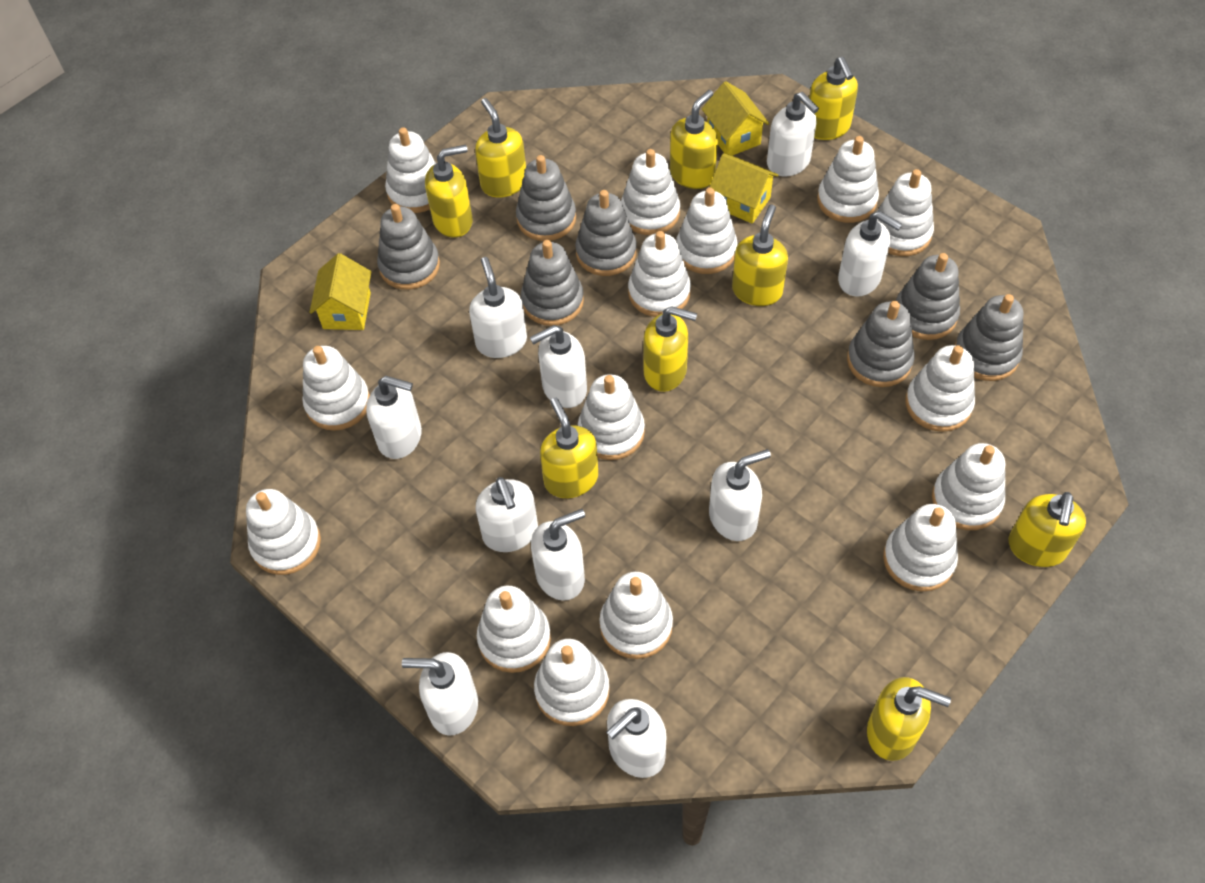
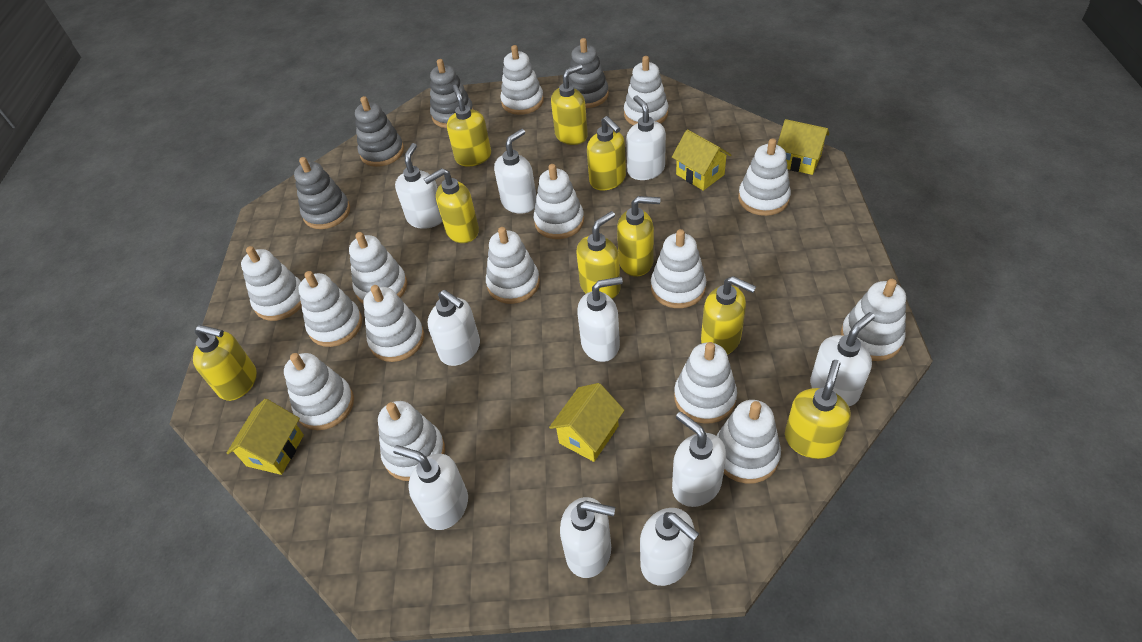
grey stacking toy: 7 -> 4
yellow house: 3 -> 4

